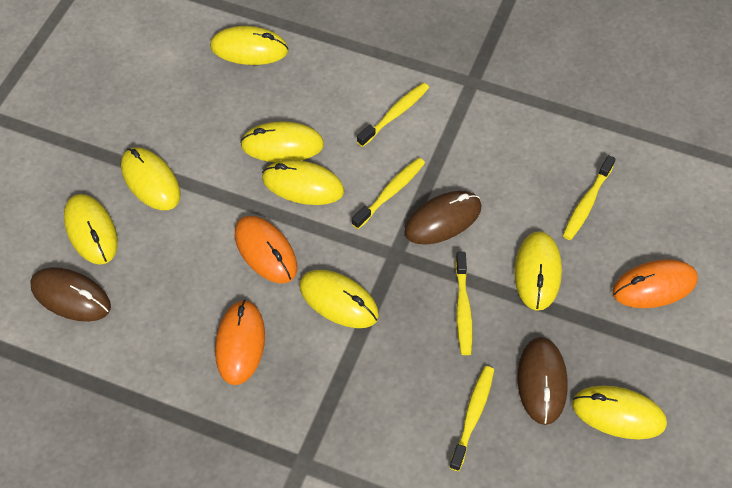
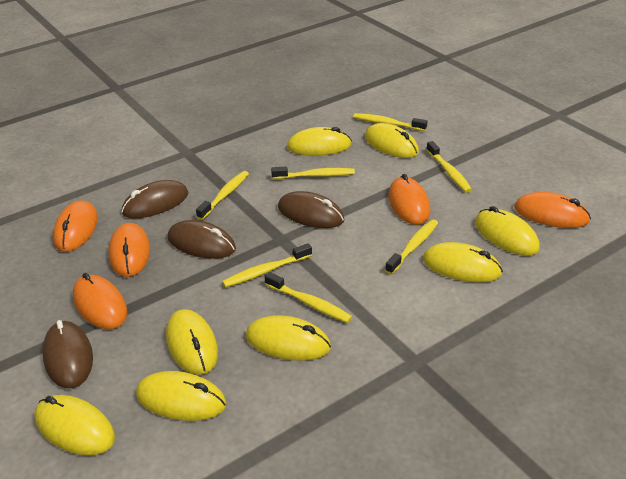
brown mouse: 3 -> 4
orange mouse: 3 -> 5
yellow toothbrush: 5 -> 7

